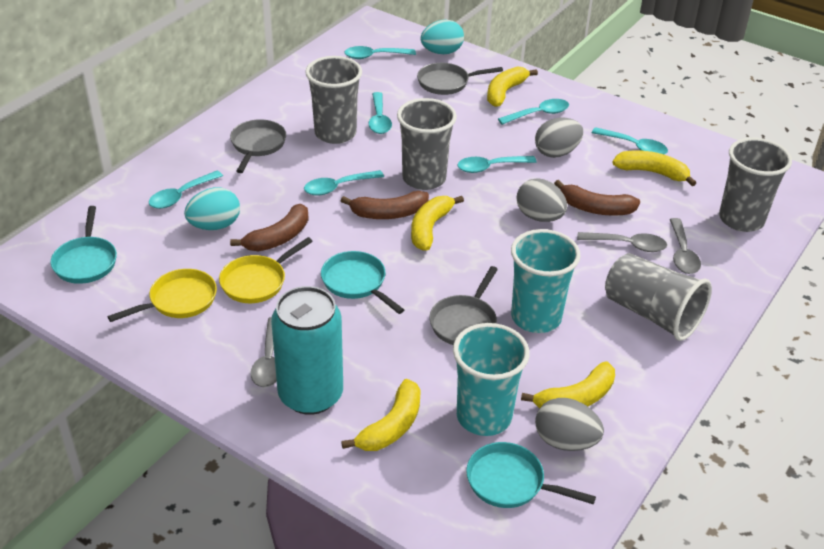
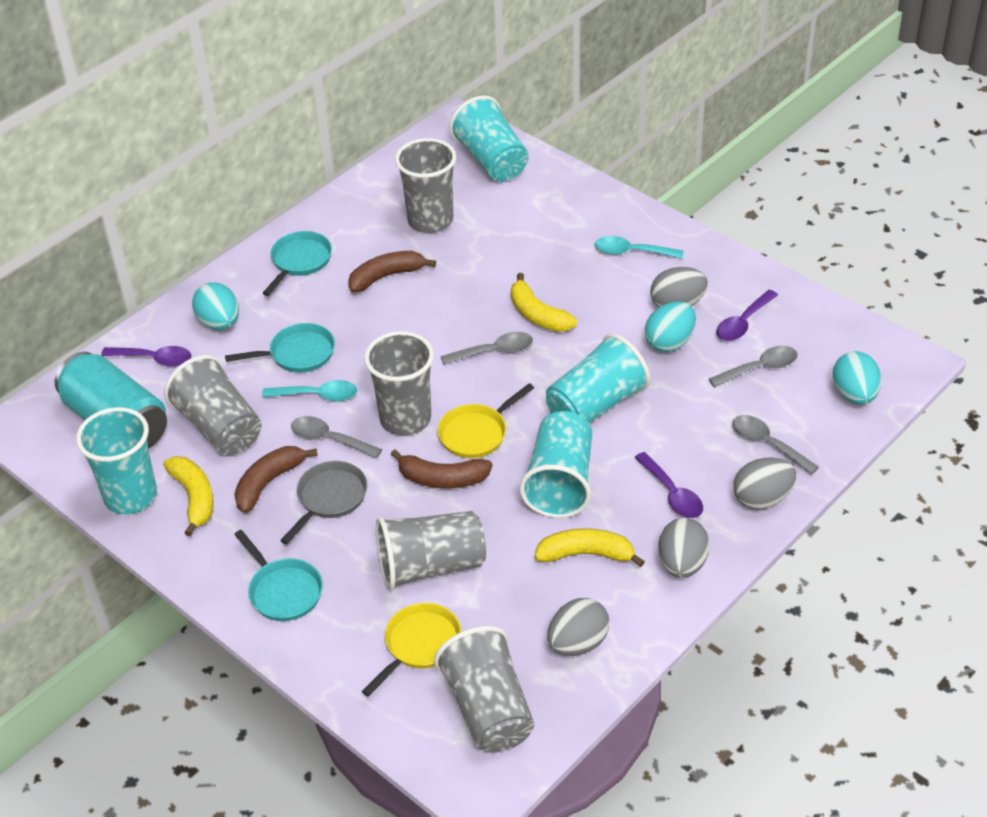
grey cup: 4 -> 5
grey egg: 3 -> 4
grey pan: 3 -> 1
grey spoon: 3 -> 4
purple spoon: 0 -> 3
turquoise cup: 2 -> 4
turquoise egg: 2 -> 3
turquoise spoon: 7 -> 2
yellow banana: 5 -> 3

